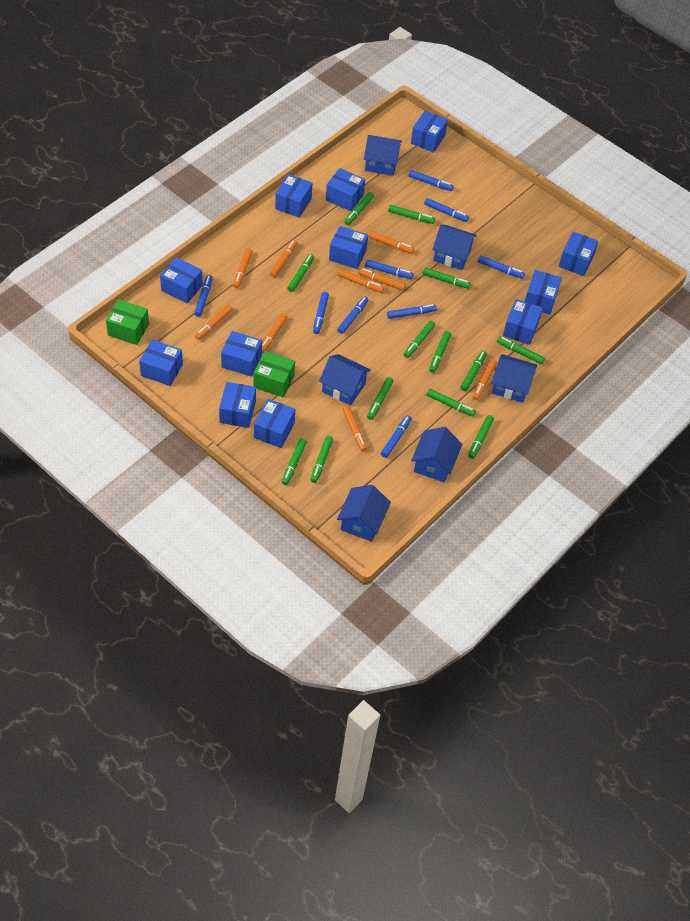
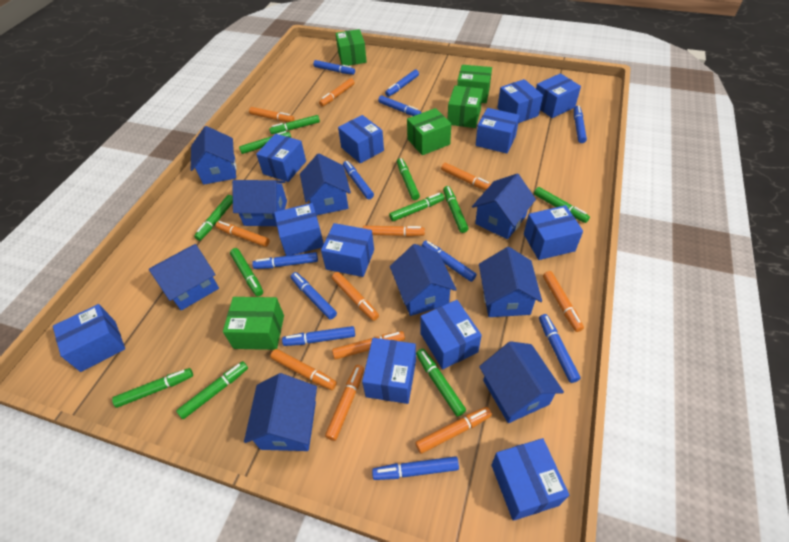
blue house: 6 -> 9
blue marker: 9 -> 11
green box: 2 -> 5
green marker: 13 -> 11
orange marker: 9 -> 11

